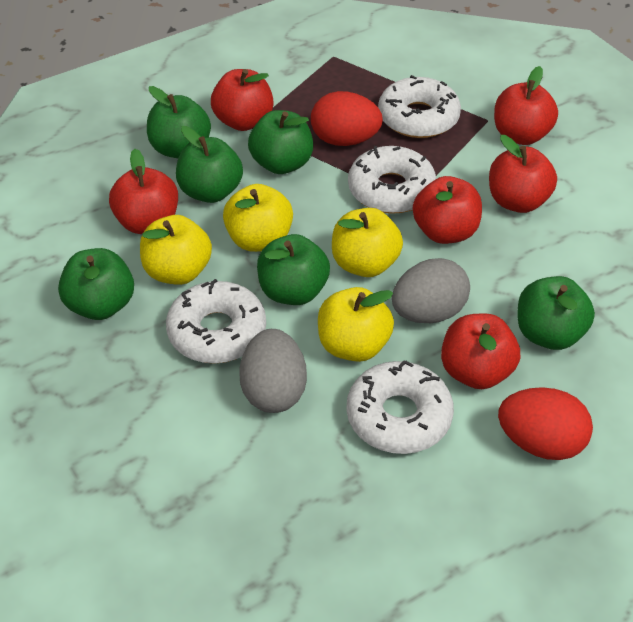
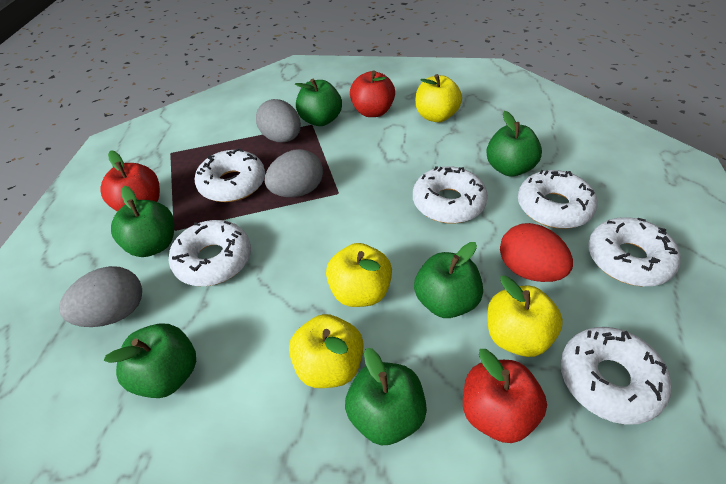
grey egg: 2 -> 3
red apple: 6 -> 3
red egg: 2 -> 1
white donut: 4 -> 6

